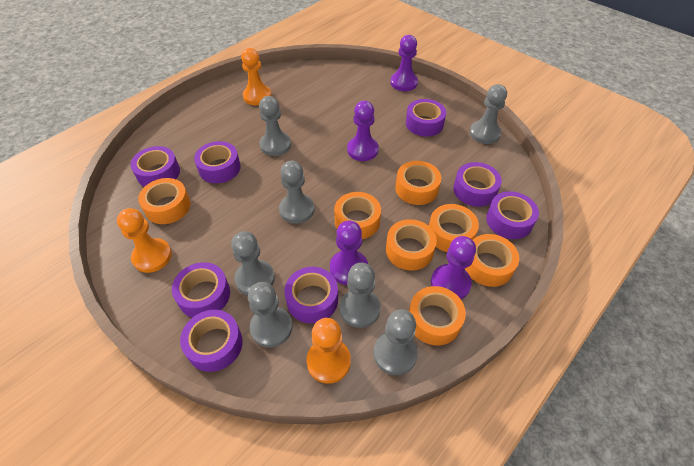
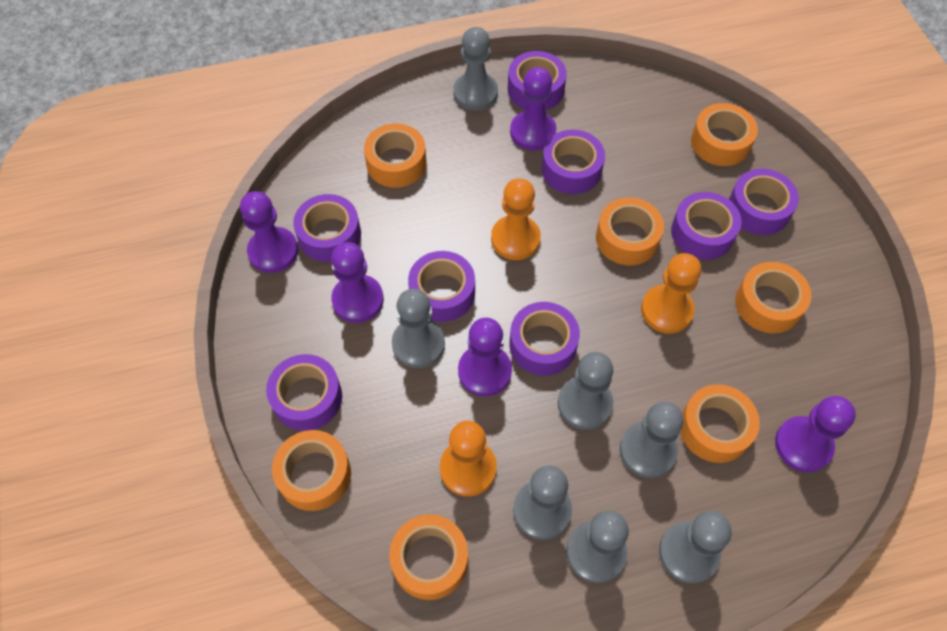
purple pawn: 4 -> 5

